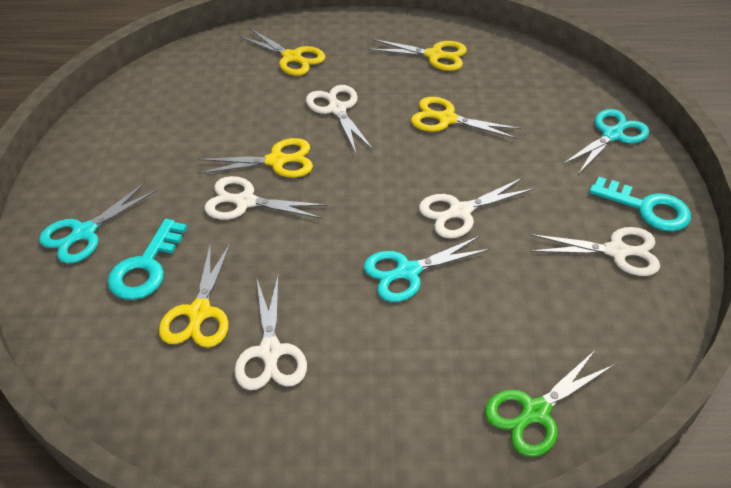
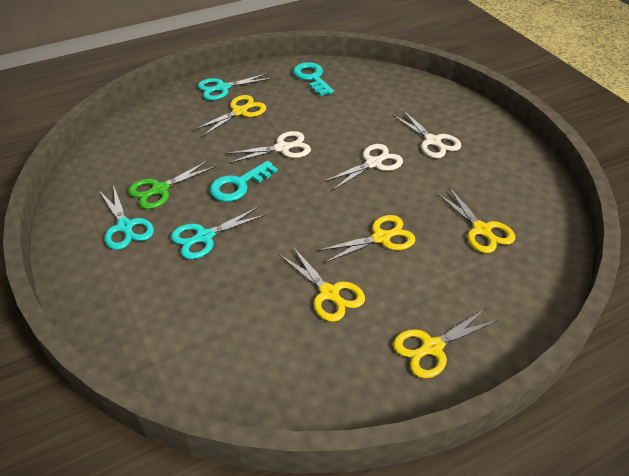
white scissors: 5 -> 3

